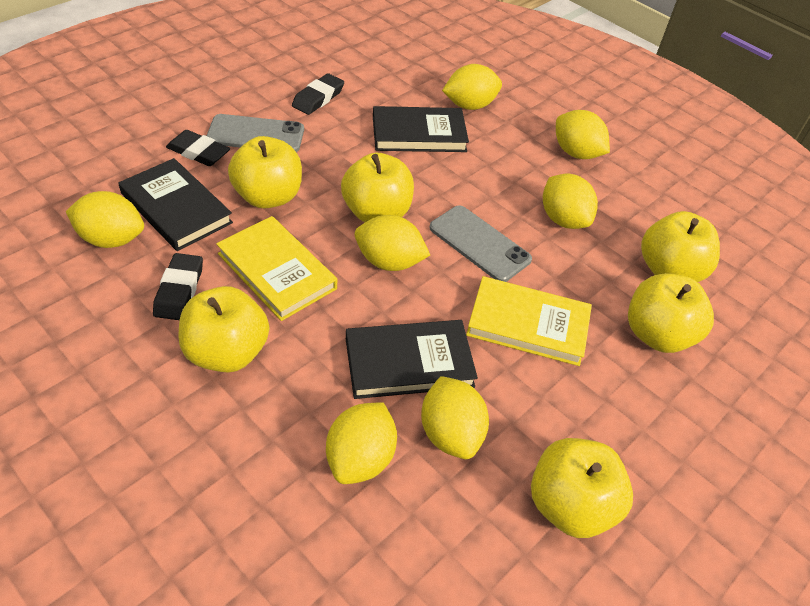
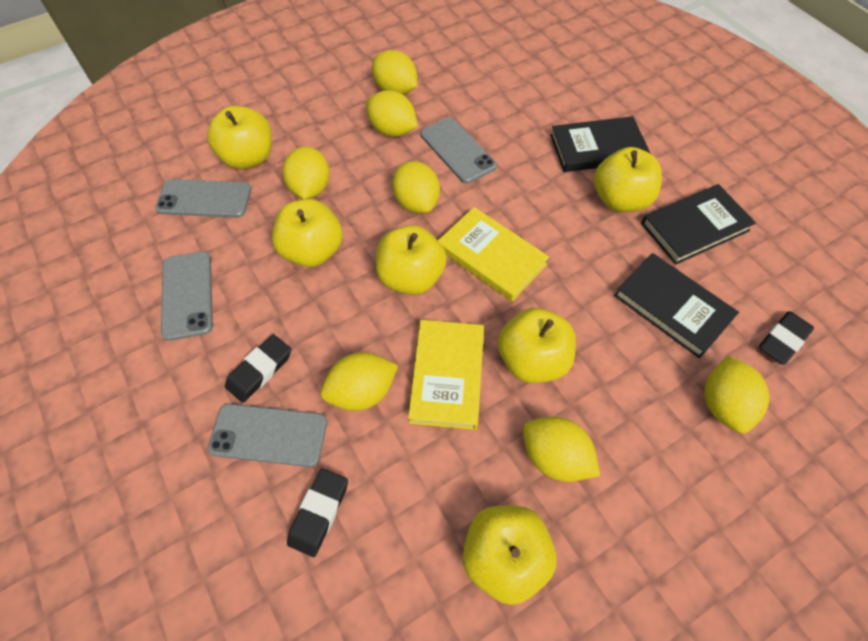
grey phone: 2 -> 4

